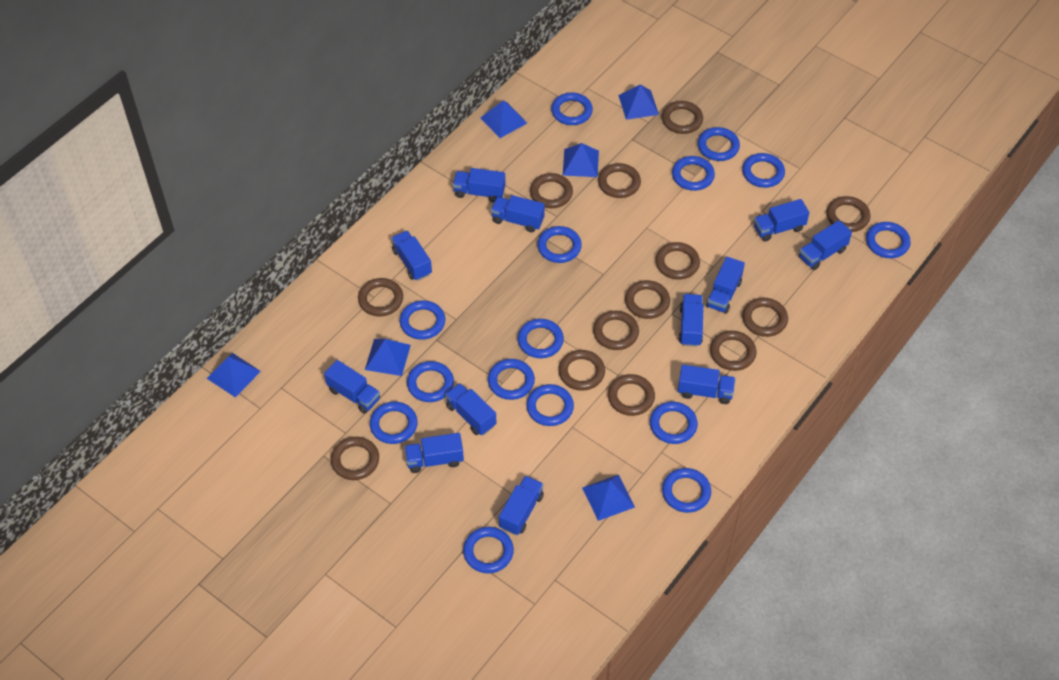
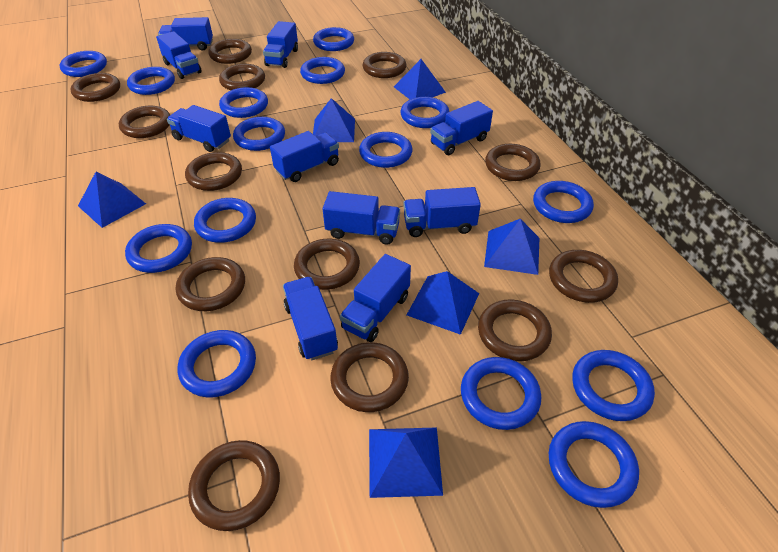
blue truck: 12 -> 10

